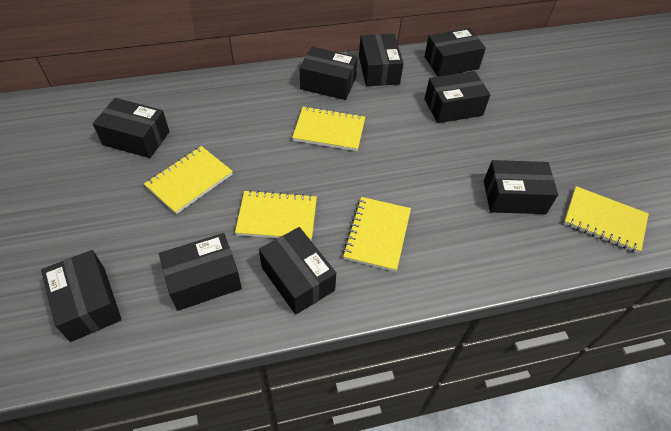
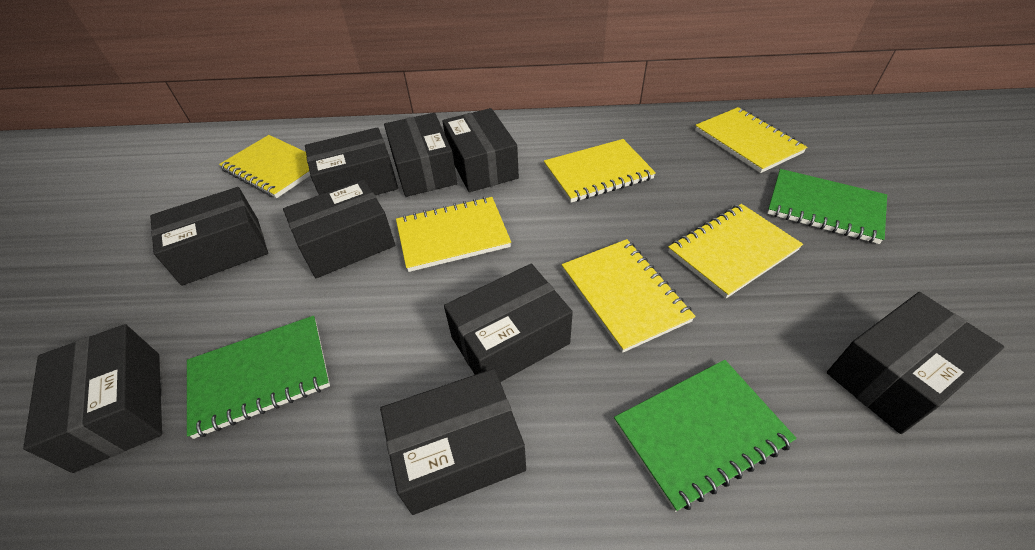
green notebook: 0 -> 3
yellow notebook: 5 -> 6

